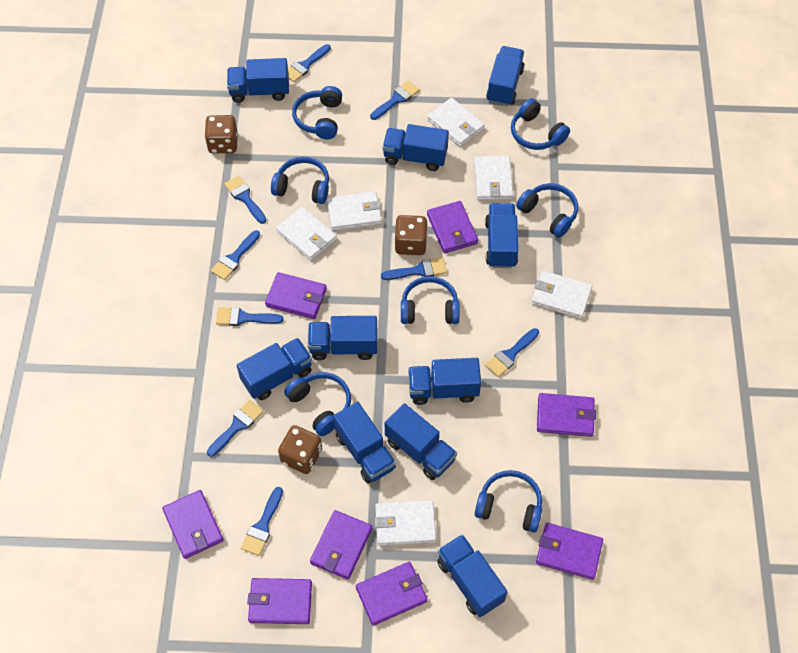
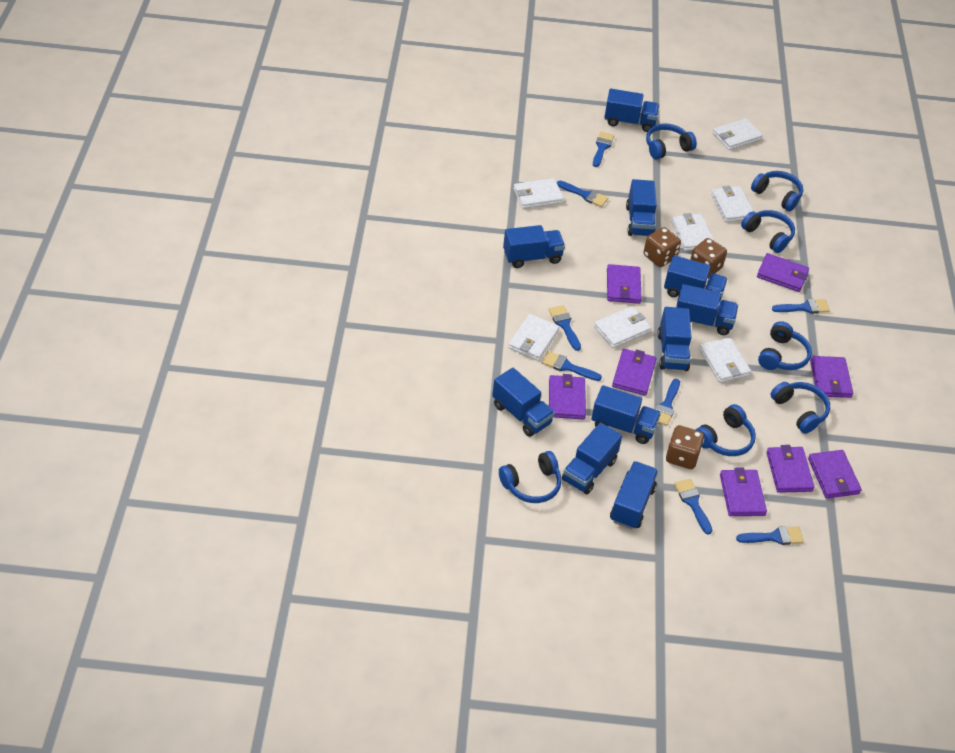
blue brush: 9 -> 8
white wallet: 6 -> 7

